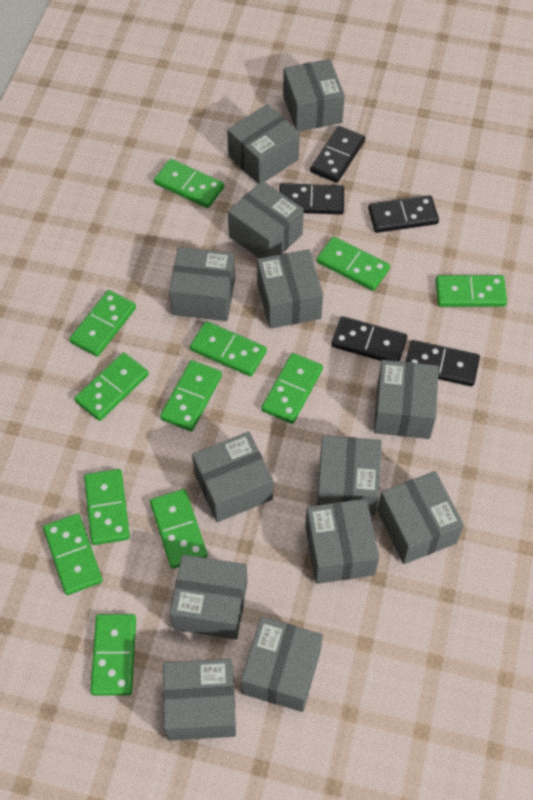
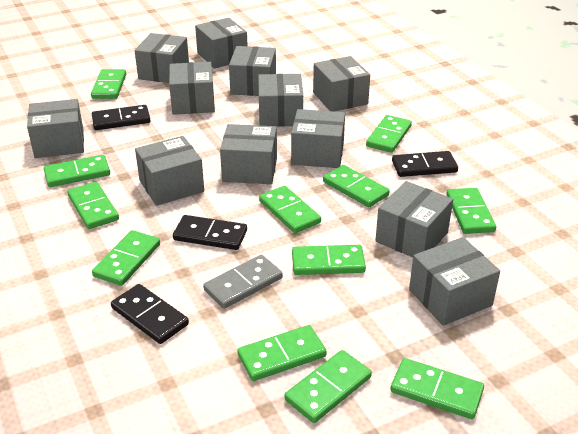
black domino: 5 -> 4
grey box: 13 -> 12
grey domino: 0 -> 1

